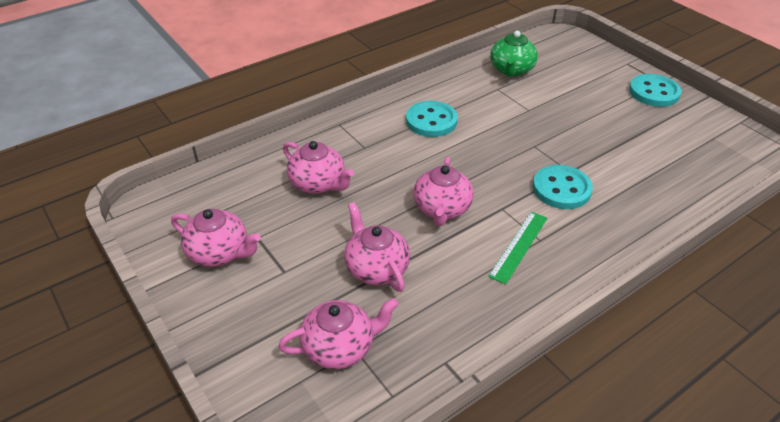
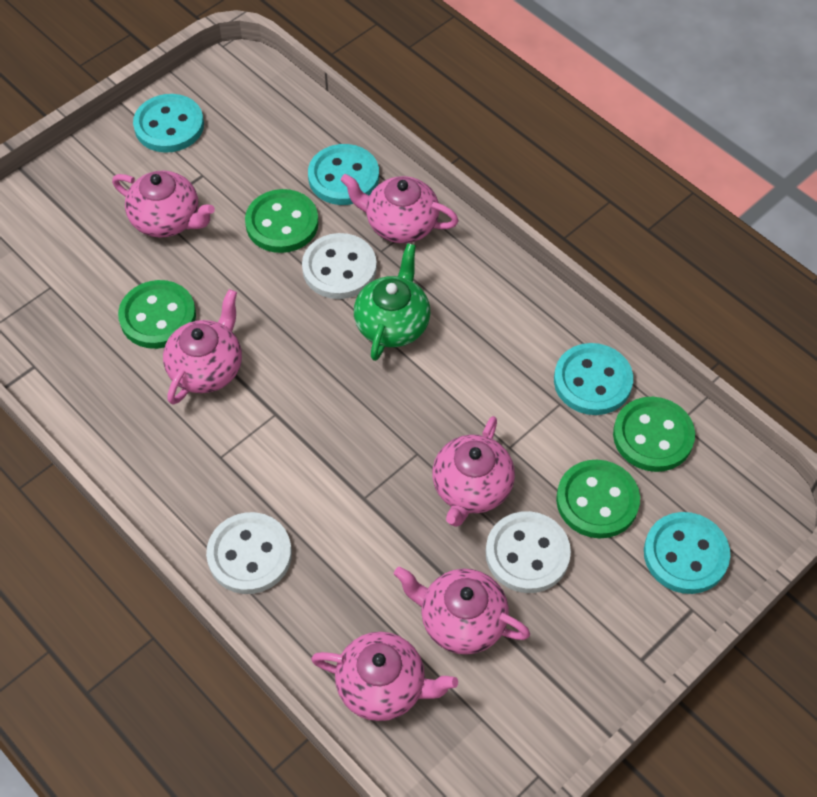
green button: 0 -> 4
green ruler: 1 -> 0
pink teapot: 5 -> 6
turquoise button: 3 -> 4
white button: 0 -> 3

